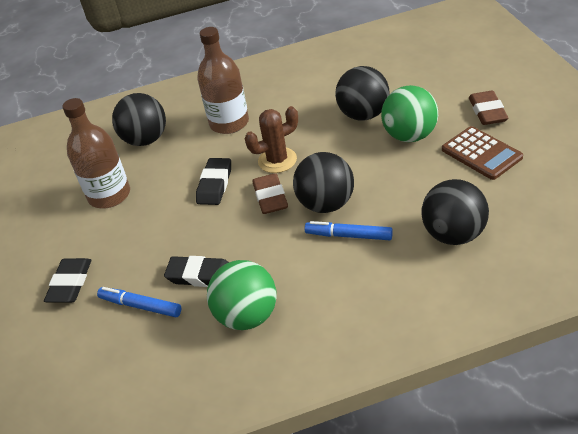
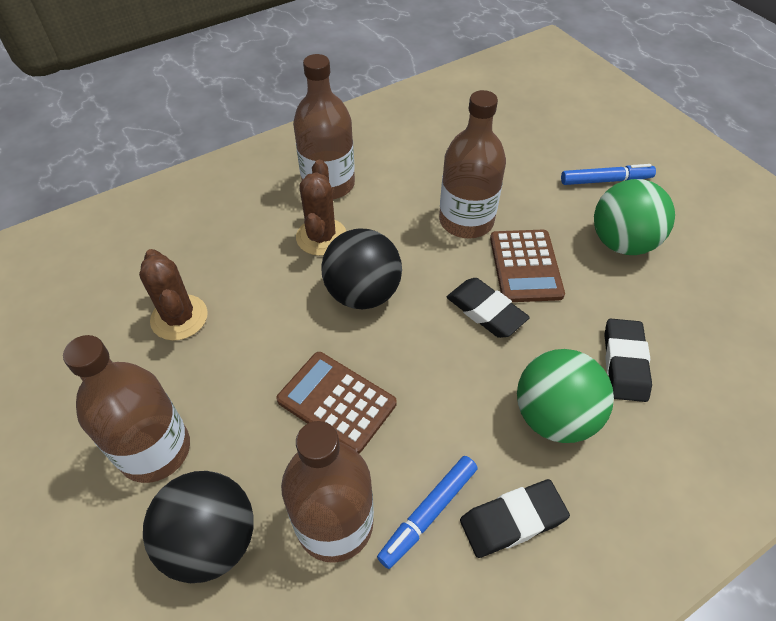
black ball: 4 -> 2
brown bottle: 2 -> 4
brown cactus: 1 -> 2
brown calculator: 1 -> 2
brown eraser: 2 -> 0

